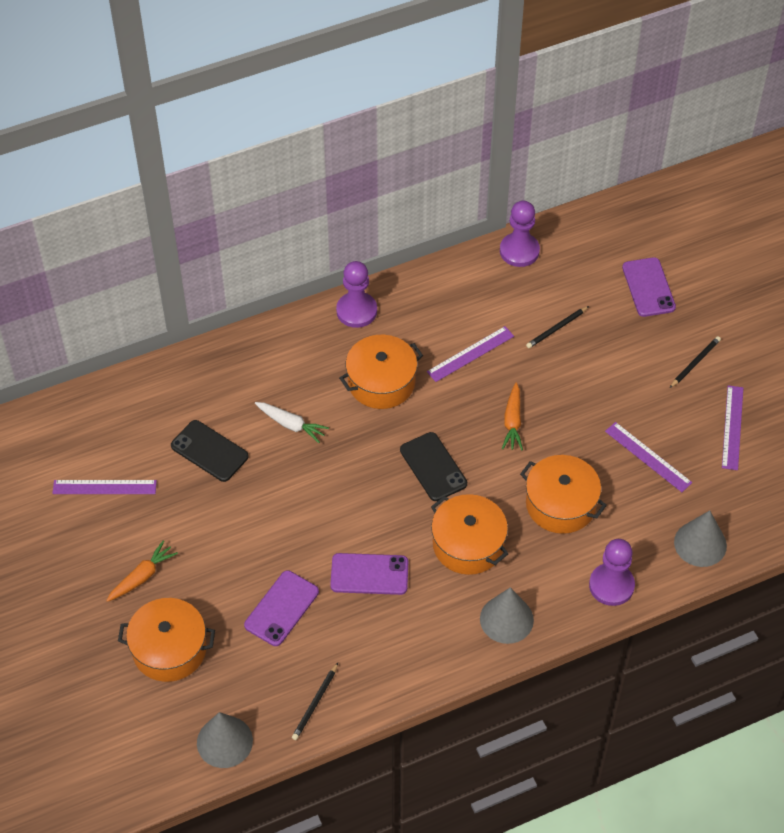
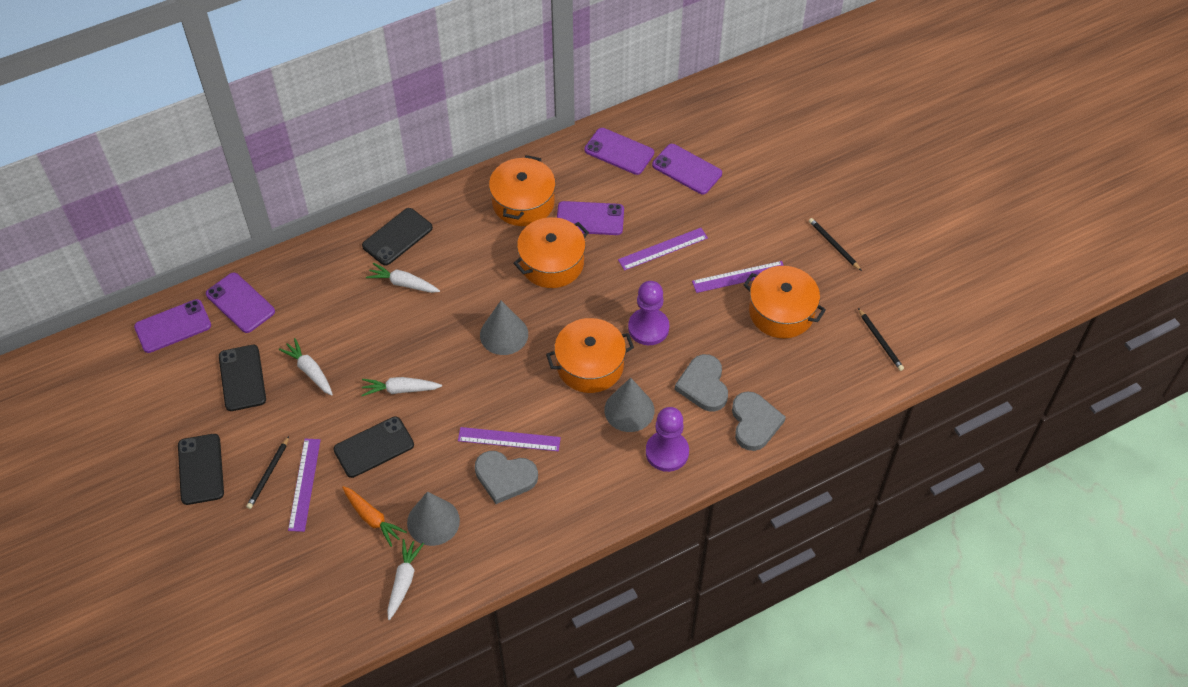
black phone: 2 -> 4
grey heart: 0 -> 3
orange carrot: 2 -> 1
purple pawn: 3 -> 2
purple phone: 3 -> 5
white carrot: 1 -> 4

